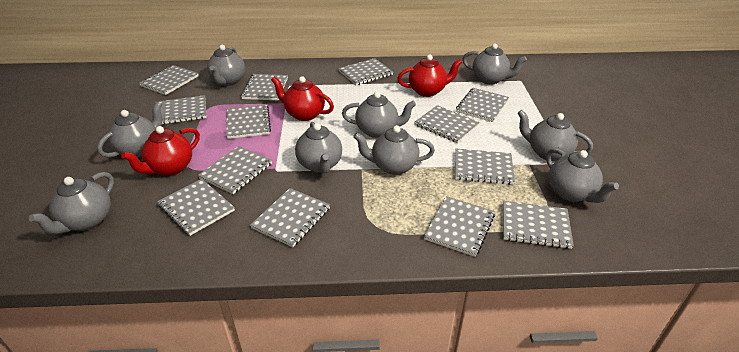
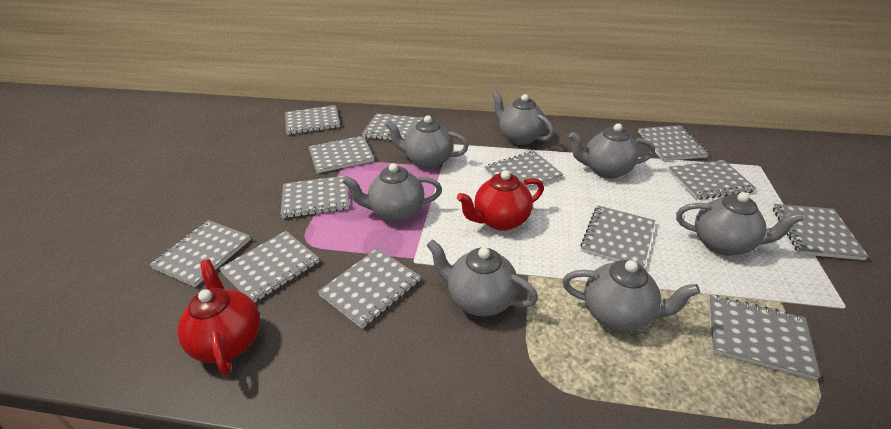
grey teapot: 9 -> 7
red teapot: 3 -> 2

